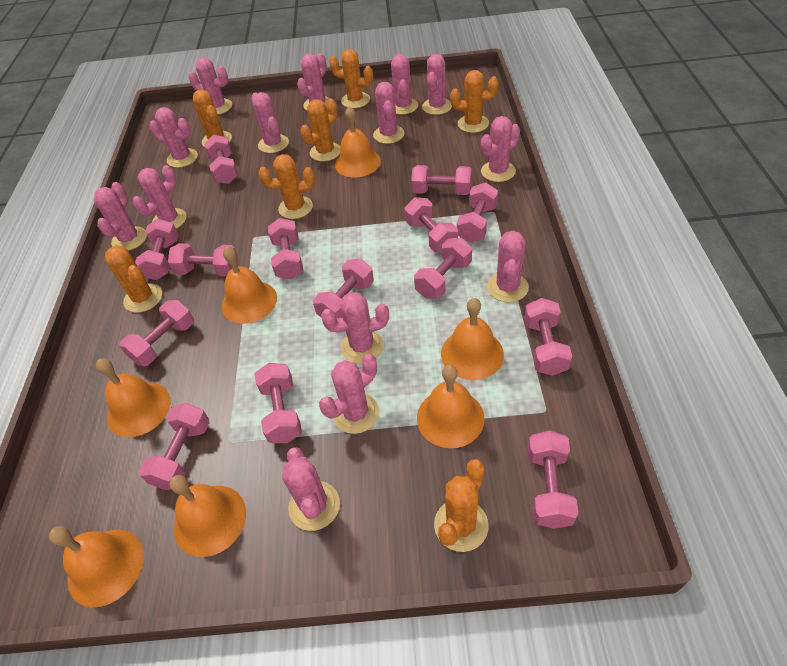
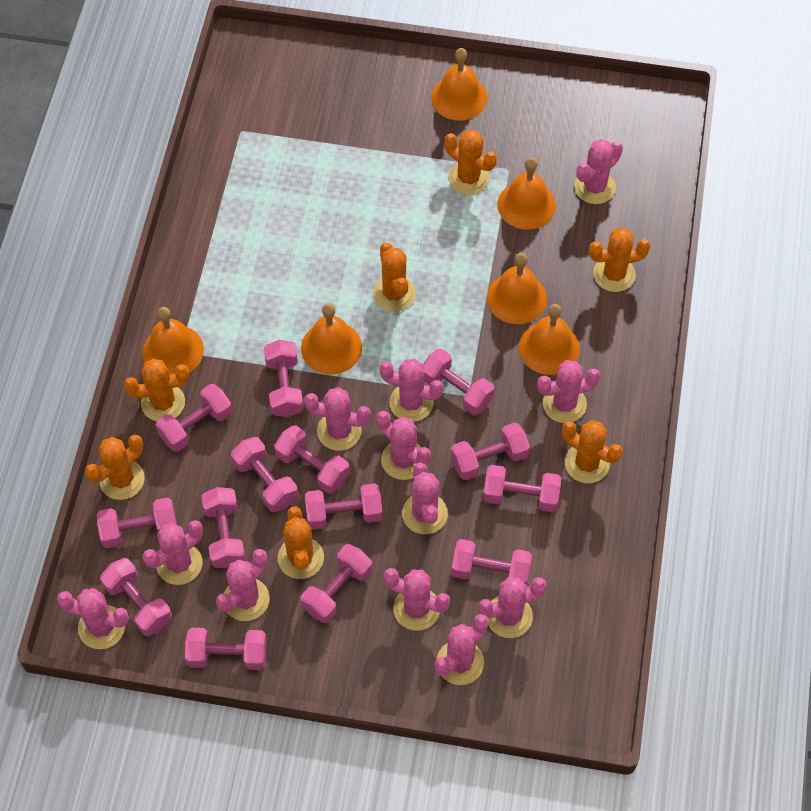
orange bell: 7 -> 6
pink cactus: 14 -> 12

